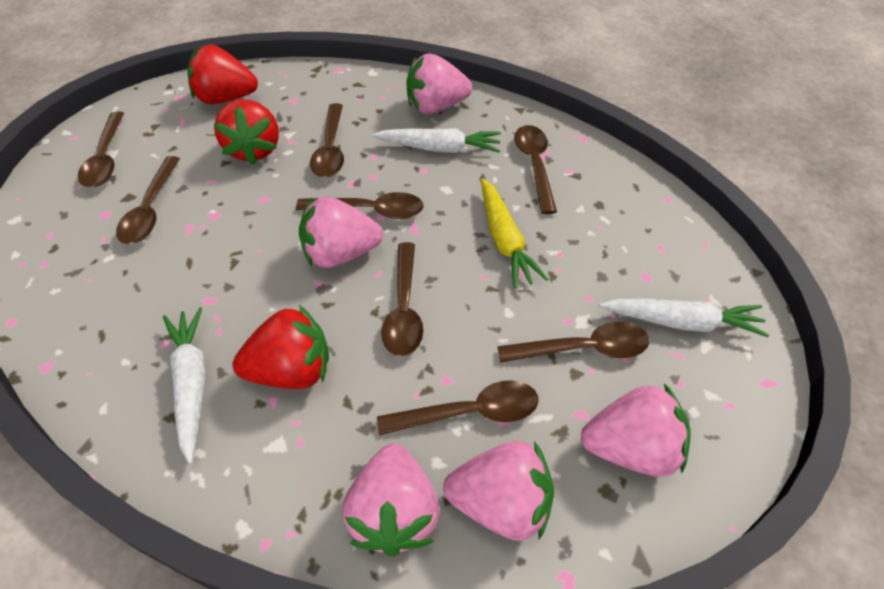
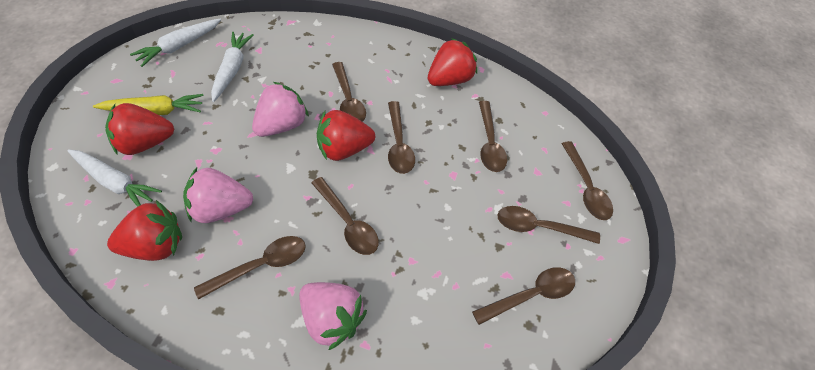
pink strawberry: 5 -> 3
red strawberry: 3 -> 4

